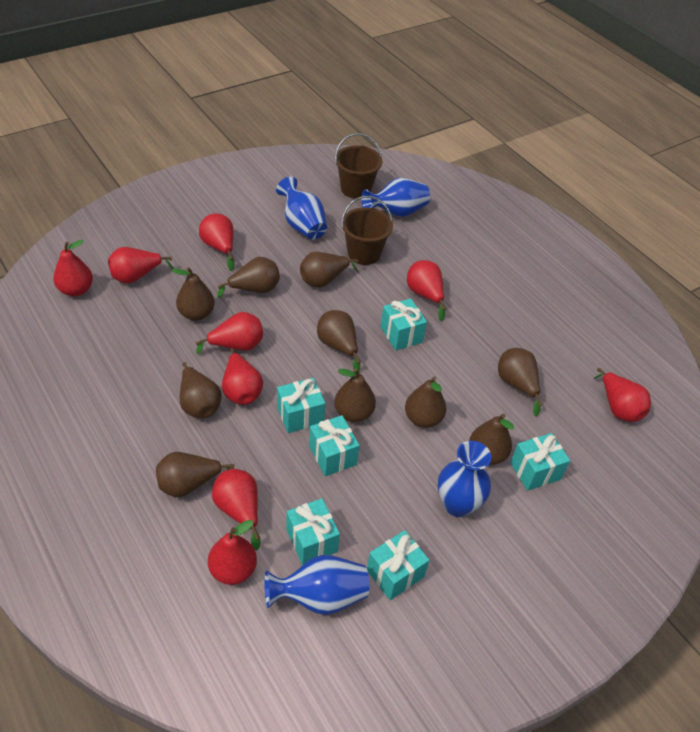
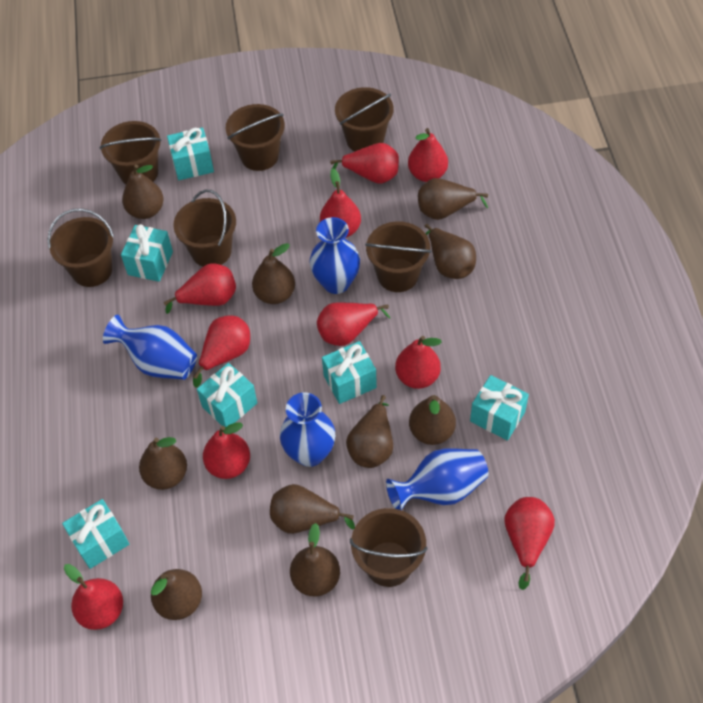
brown bucket: 2 -> 7
red pear: 9 -> 10

